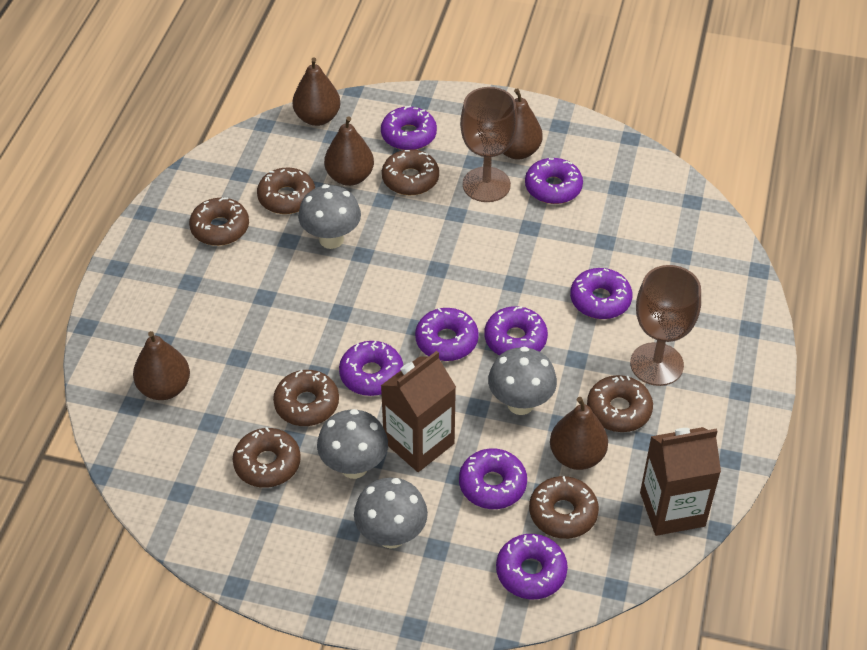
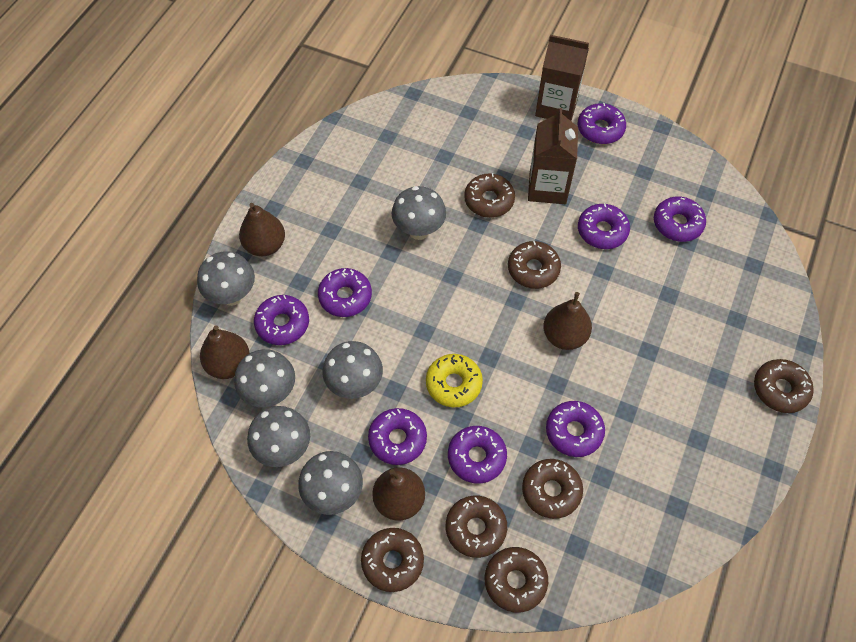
brown goblet: 2 -> 0
brown pear: 5 -> 4
grey mushroom: 4 -> 6
yellow donut: 0 -> 1

